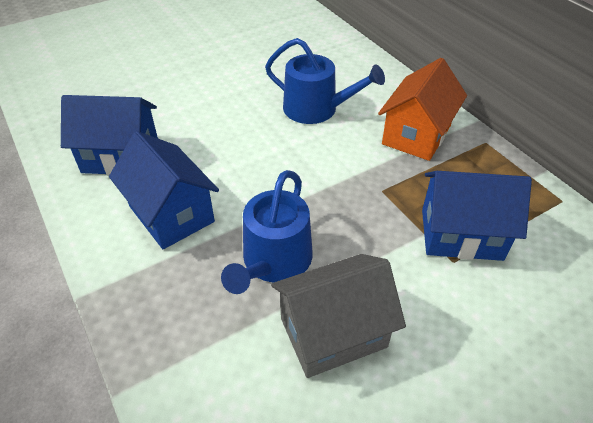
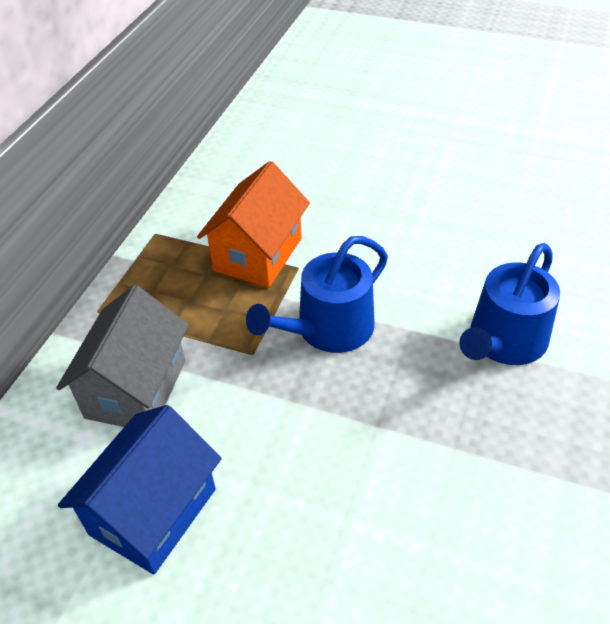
blue house: 3 -> 1

